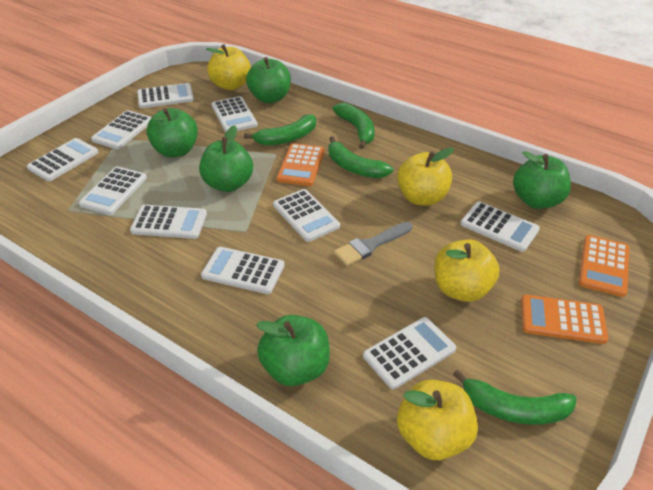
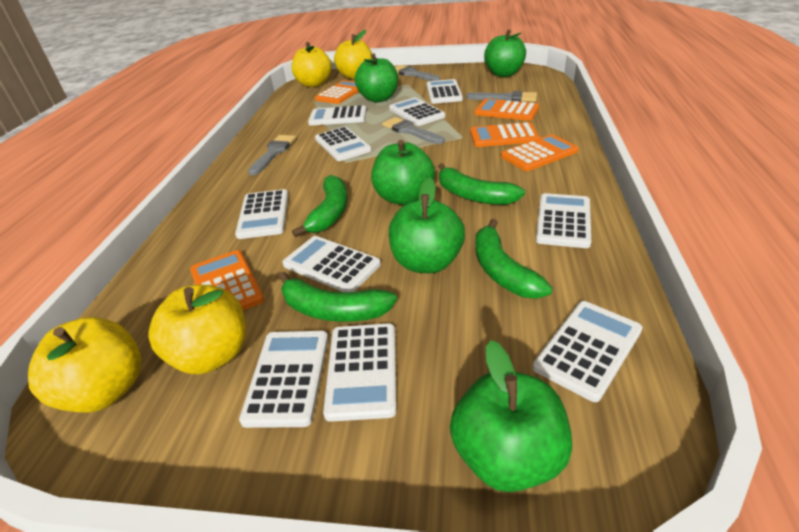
grey brush: 1 -> 4
orange calculator: 3 -> 5

